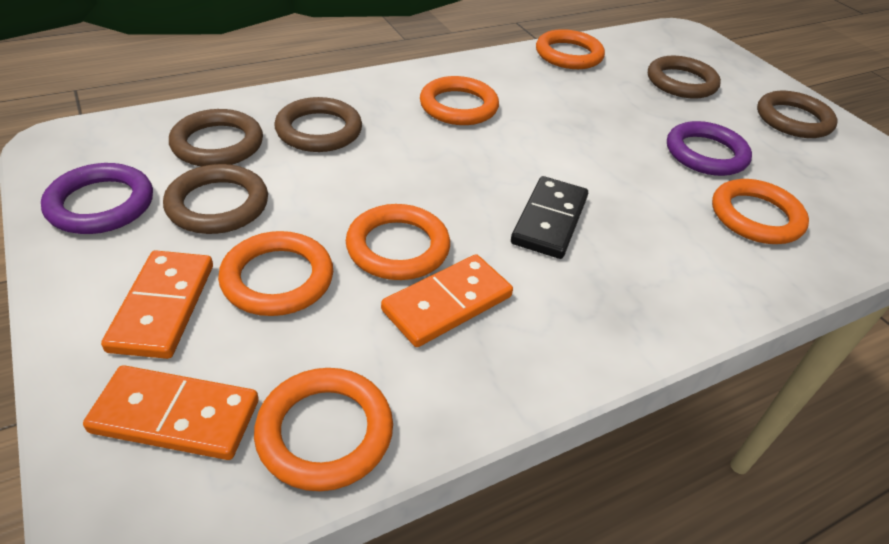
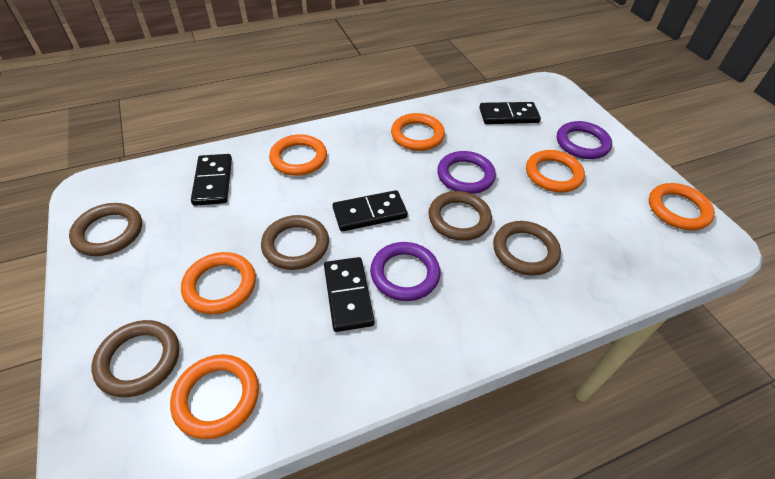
black domino: 1 -> 4
orange domino: 3 -> 0
purple ring: 2 -> 3

